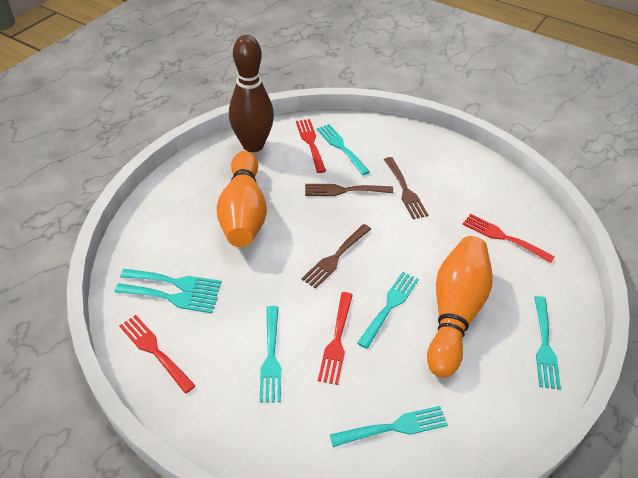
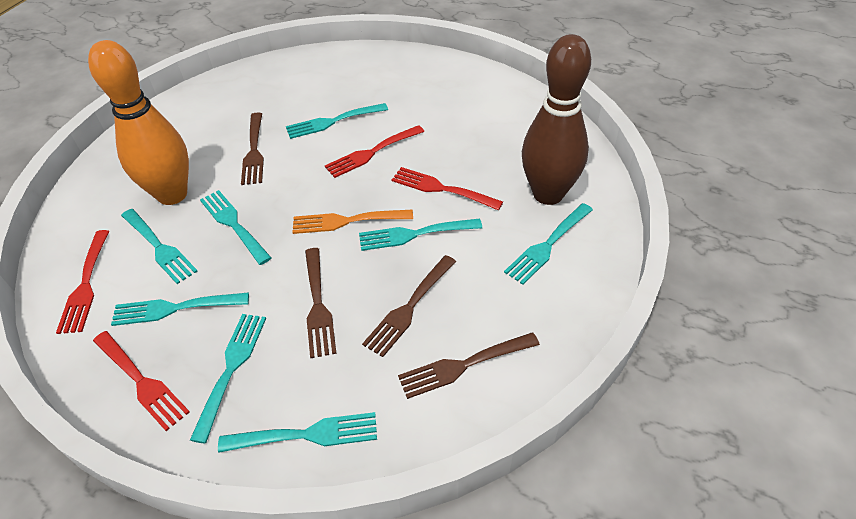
brown fork: 3 -> 4
orange bowling pin: 2 -> 1
orange fork: 0 -> 1
turquoise fork: 7 -> 8

